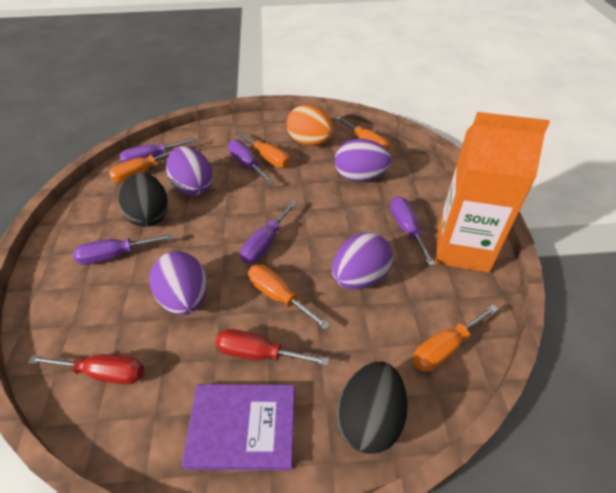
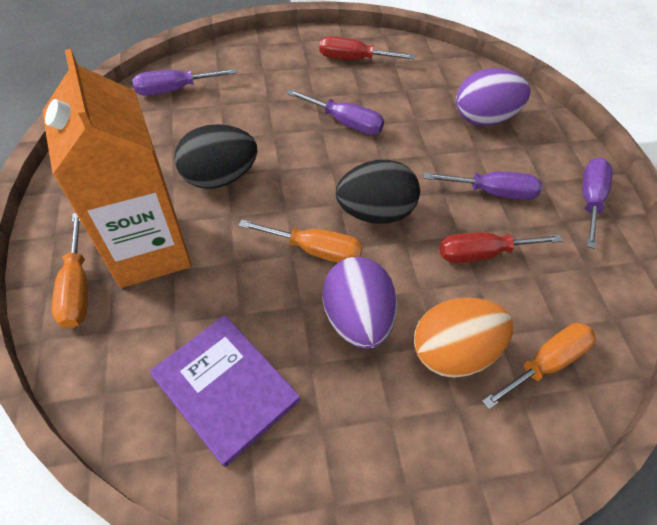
orange screwdriver: 5 -> 3
purple egg: 4 -> 2
purple screwdriver: 5 -> 4

